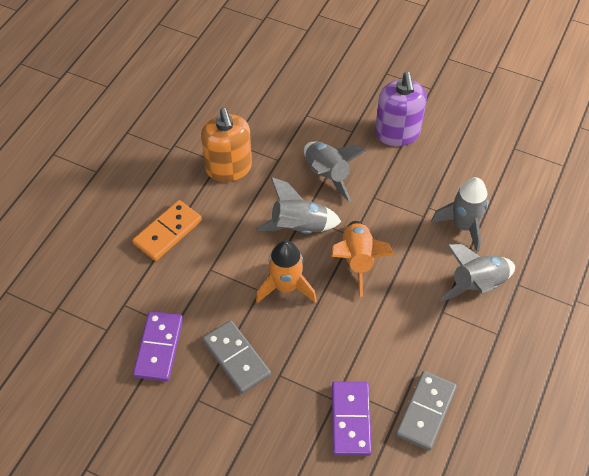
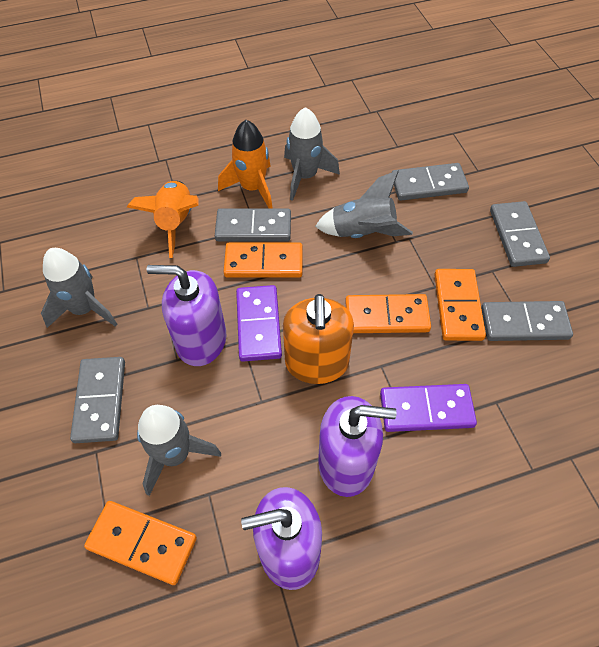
grey domino: 2 -> 5
orange domino: 1 -> 4
purple soap dispenser: 1 -> 3

